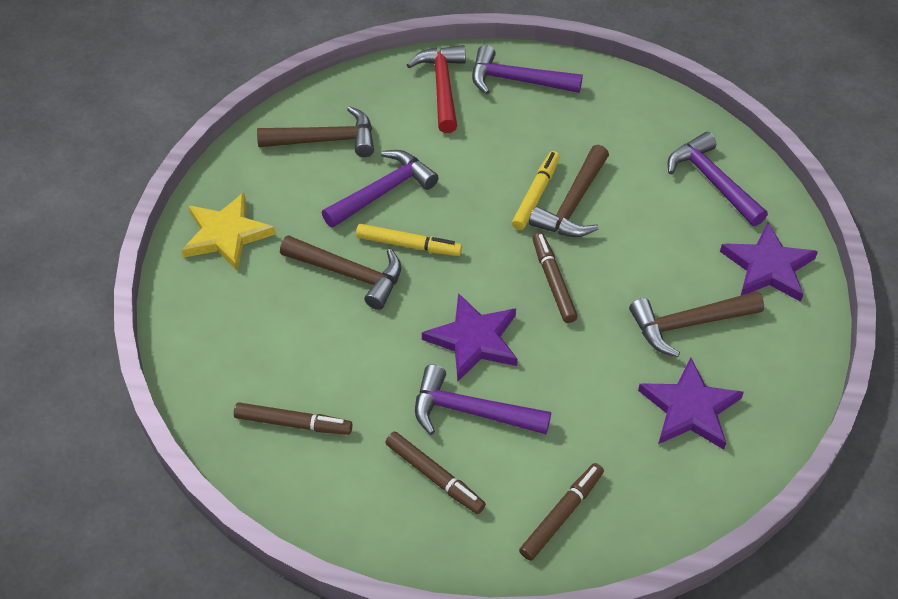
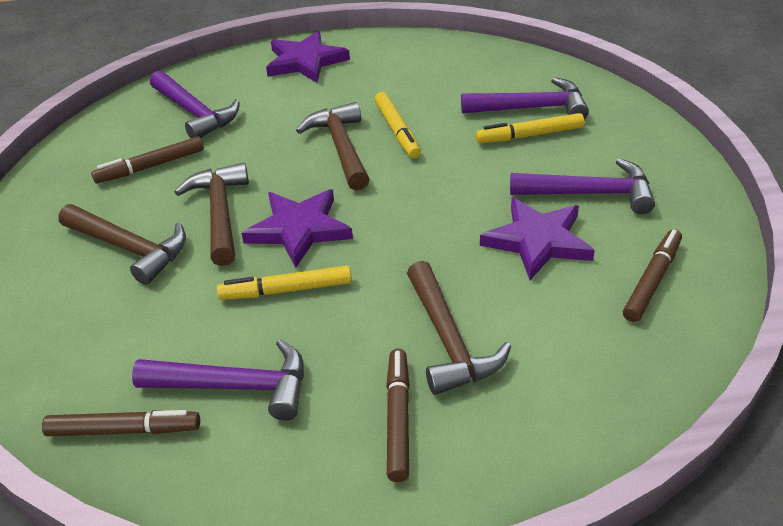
red hammer: 1 -> 0
yellow marker: 2 -> 3
yellow star: 1 -> 0

